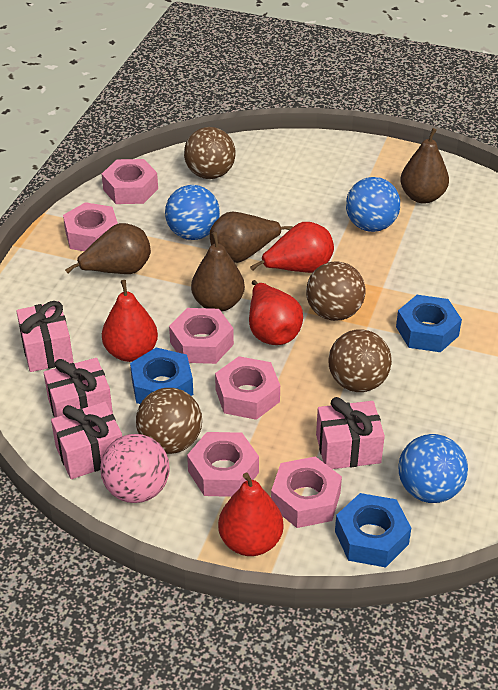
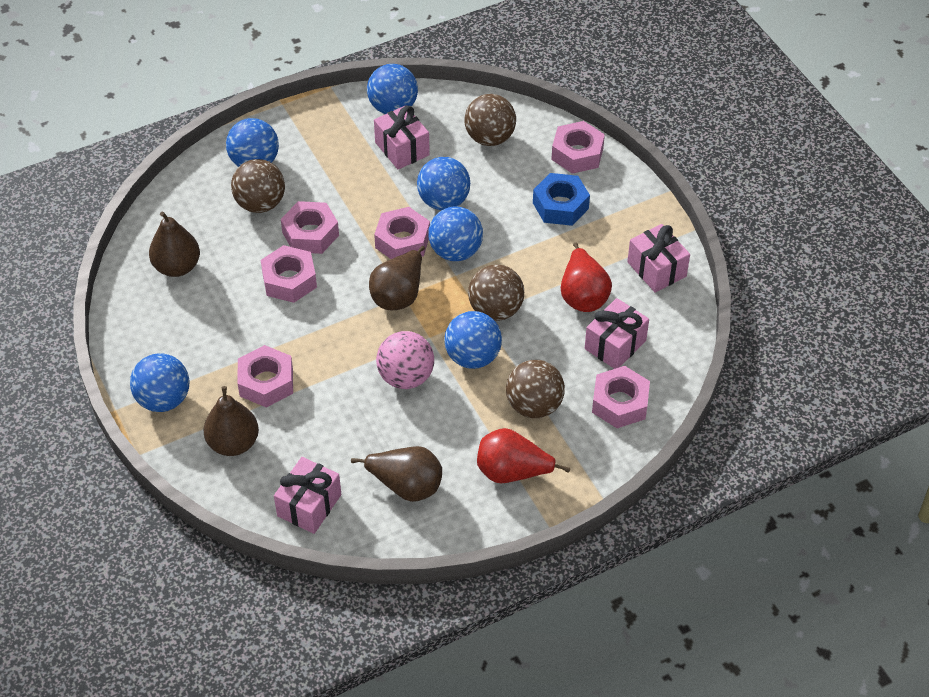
blue ball: 3 -> 6
blue nut: 3 -> 1
red pear: 4 -> 2

